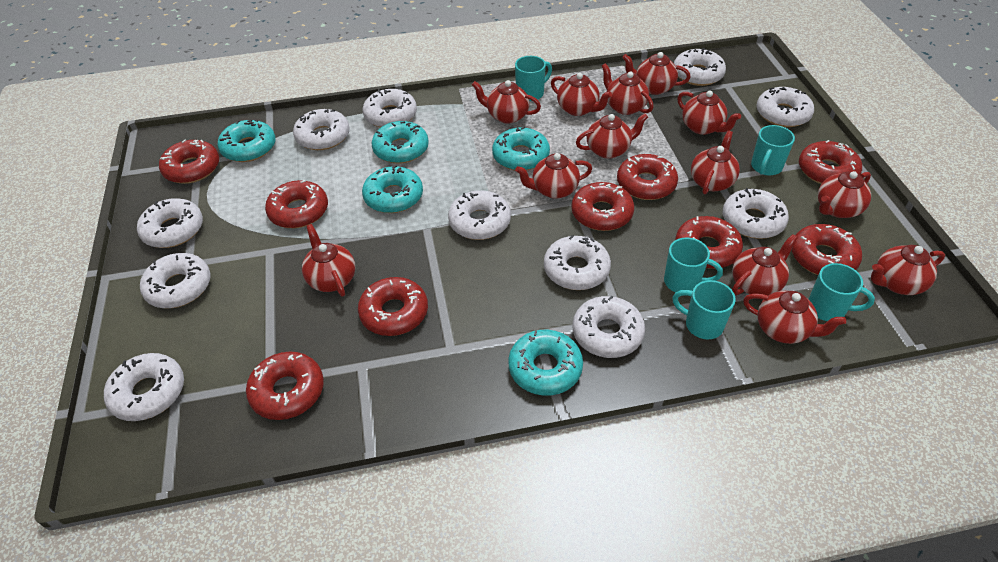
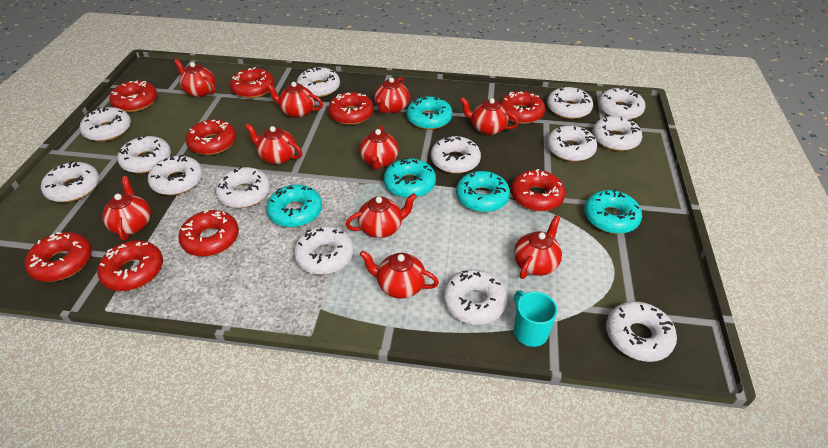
red teapot: 13 -> 10
turquoise mug: 5 -> 1
white donut: 11 -> 14

